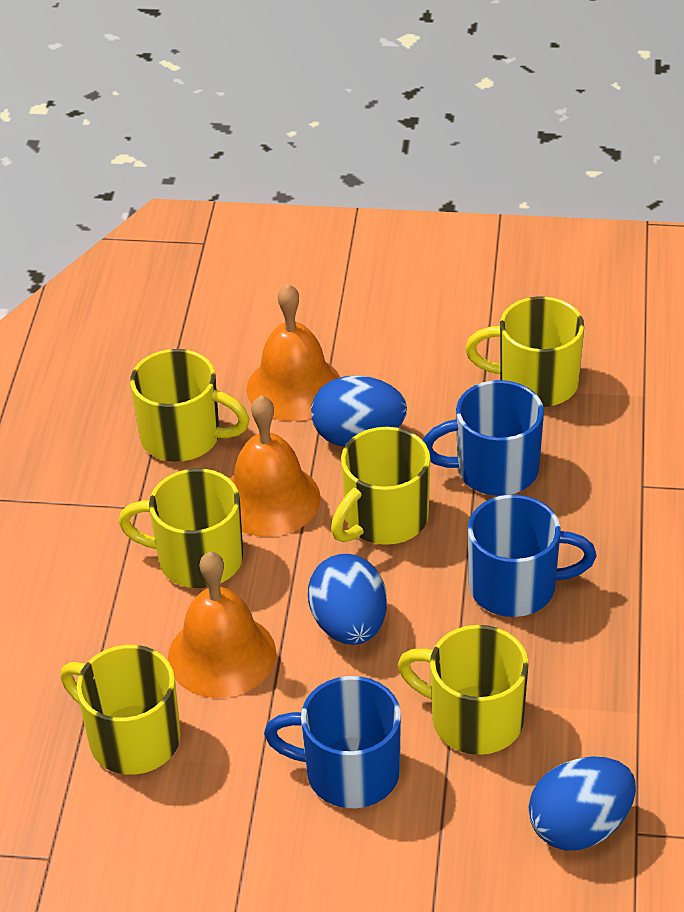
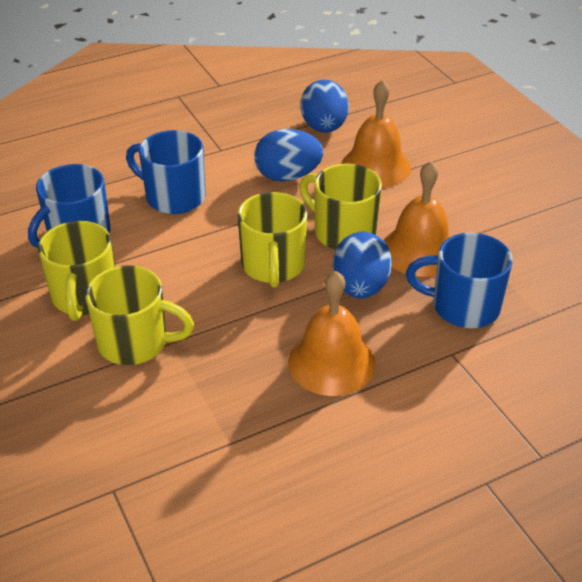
yellow mug: 6 -> 4

